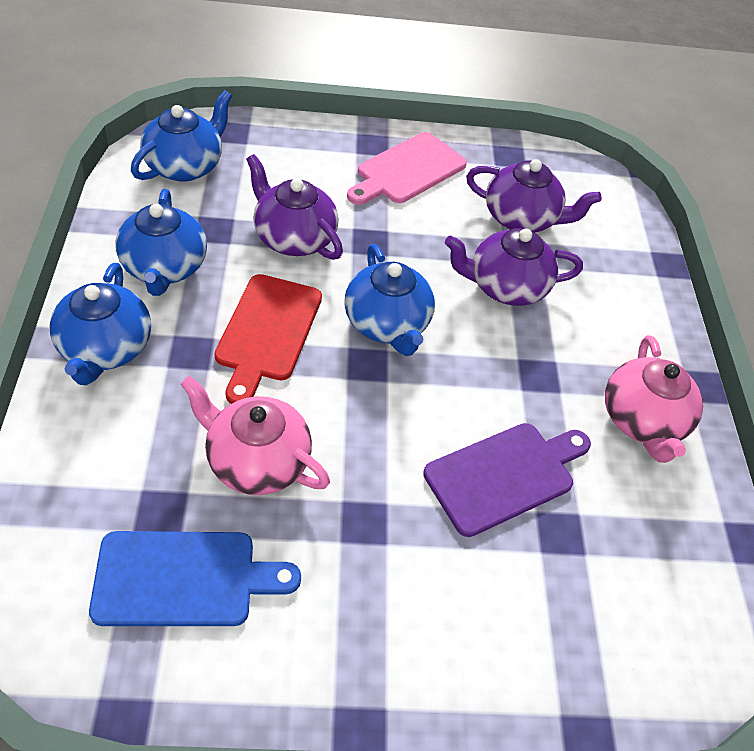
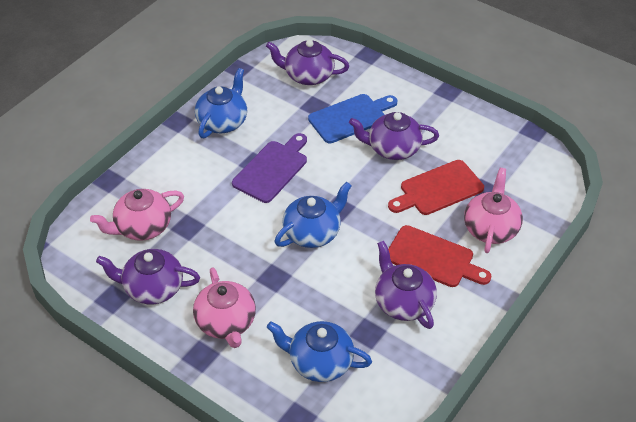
blue teapot: 4 -> 3
pink cutting board: 1 -> 0
pink teapot: 2 -> 3
purple teapot: 3 -> 4
red cutting board: 1 -> 2

